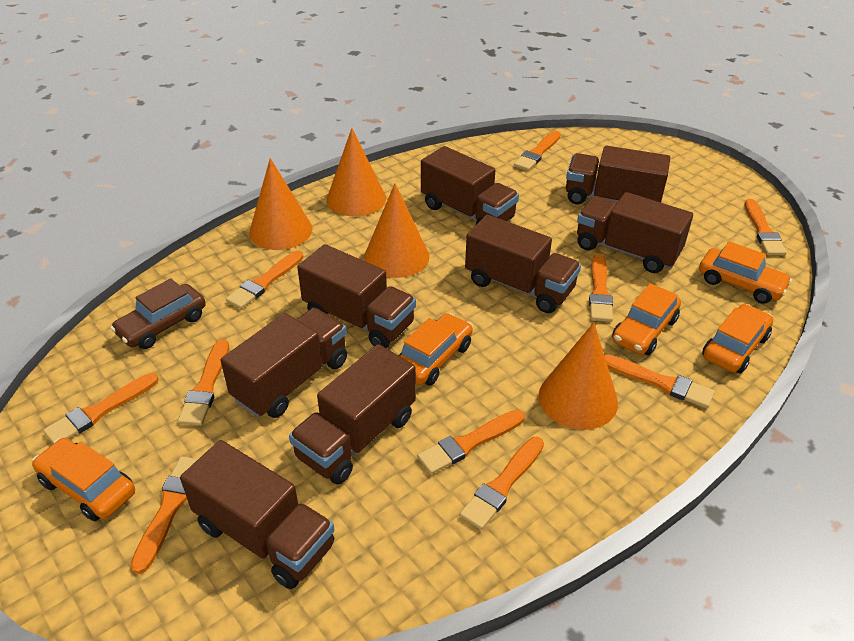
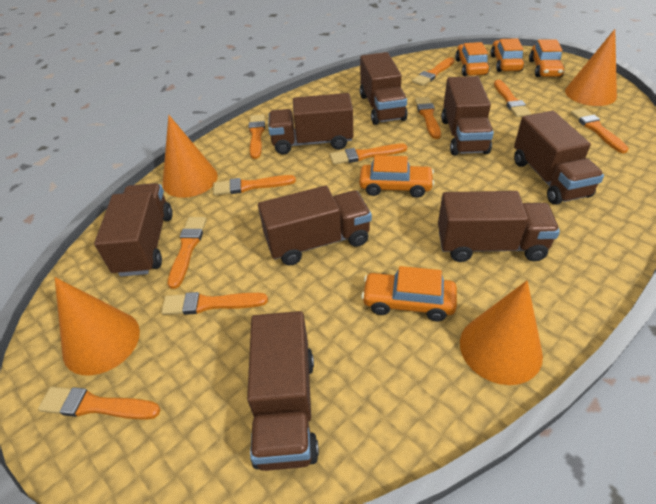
brown car: 1 -> 0

